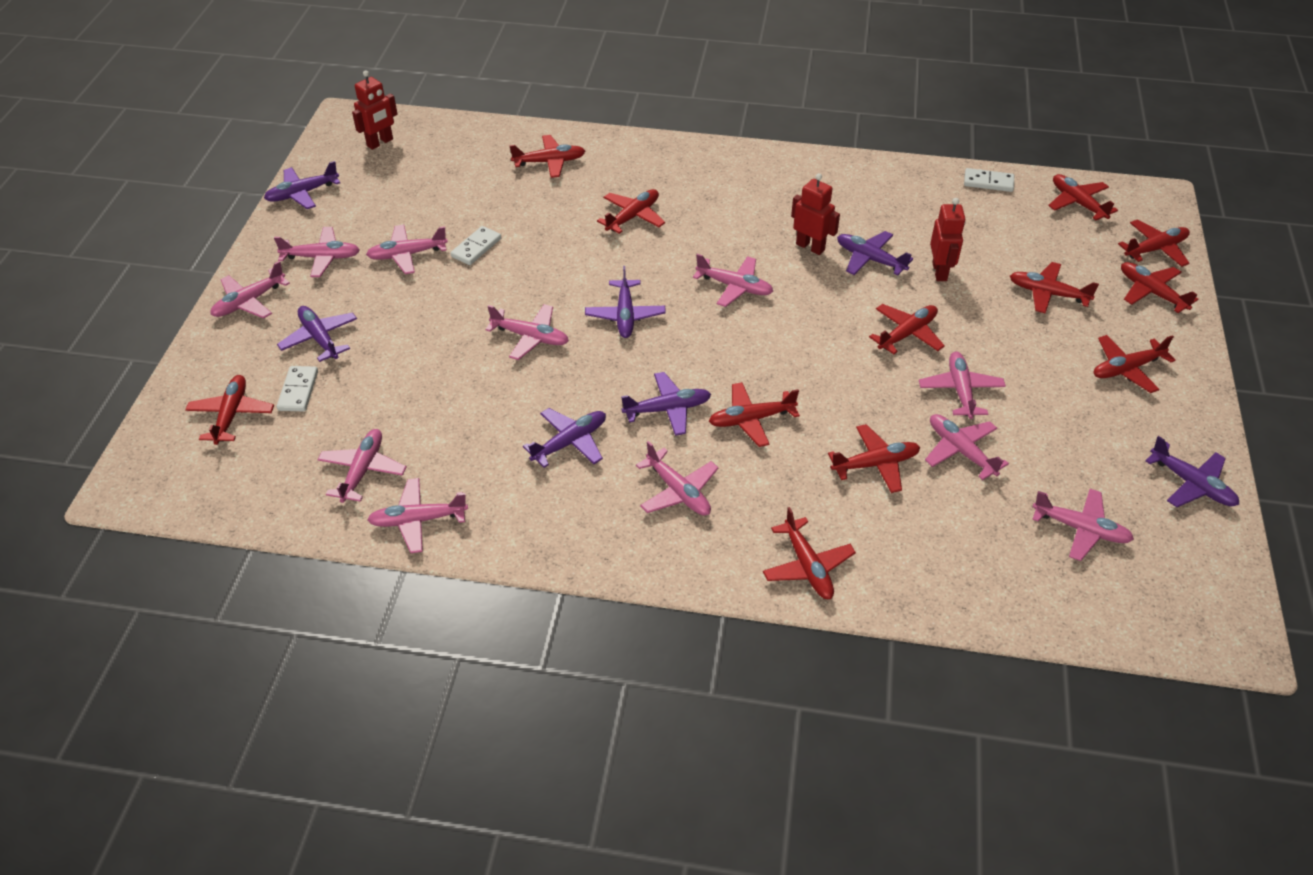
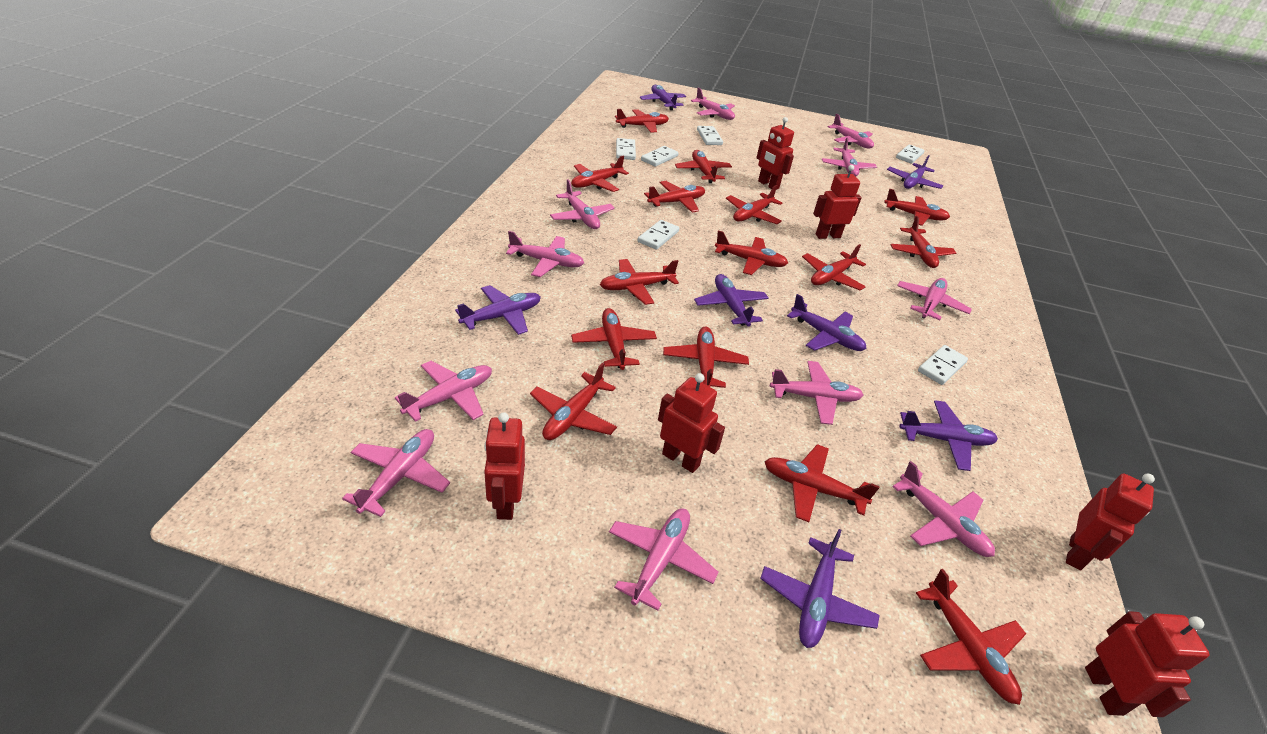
red plane: 12 -> 15
red robot: 3 -> 6
white domino: 3 -> 6

